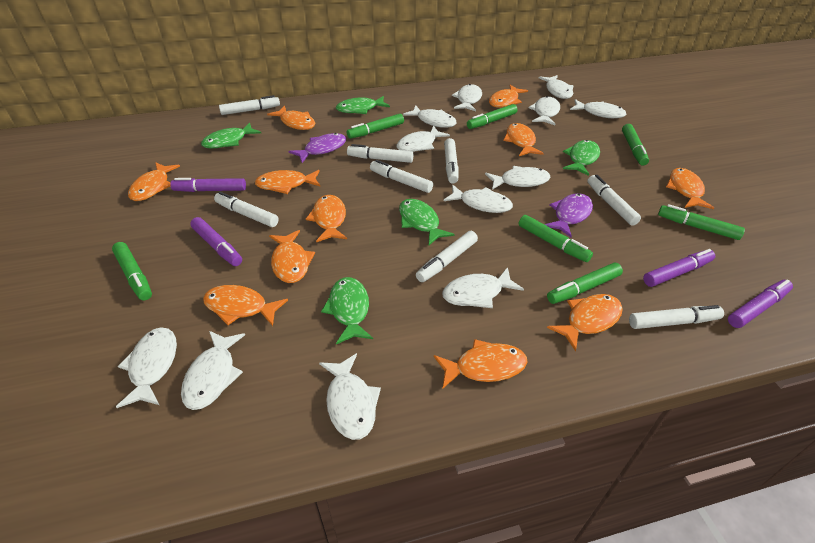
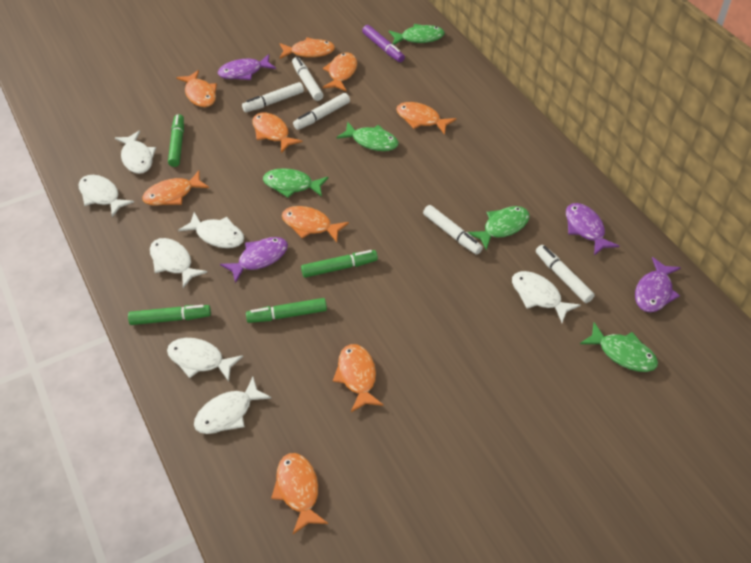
green marker: 7 -> 4
orange fish: 11 -> 9
purple fish: 2 -> 4
purple marker: 4 -> 1
white fish: 12 -> 7
white marker: 8 -> 5

